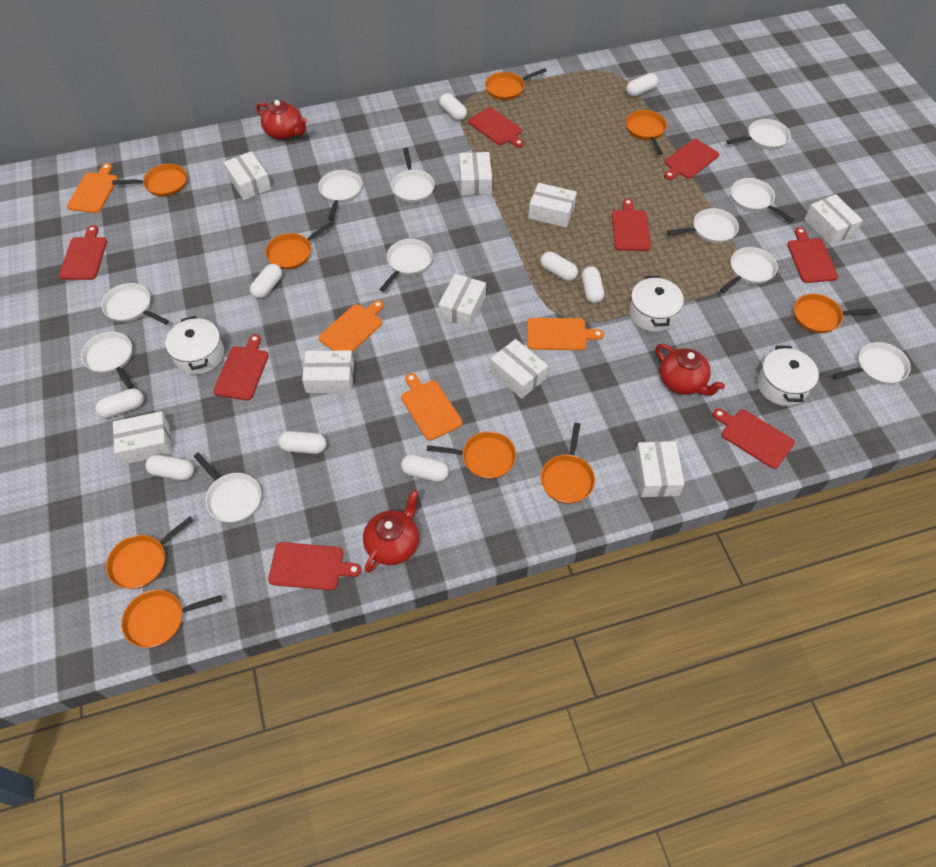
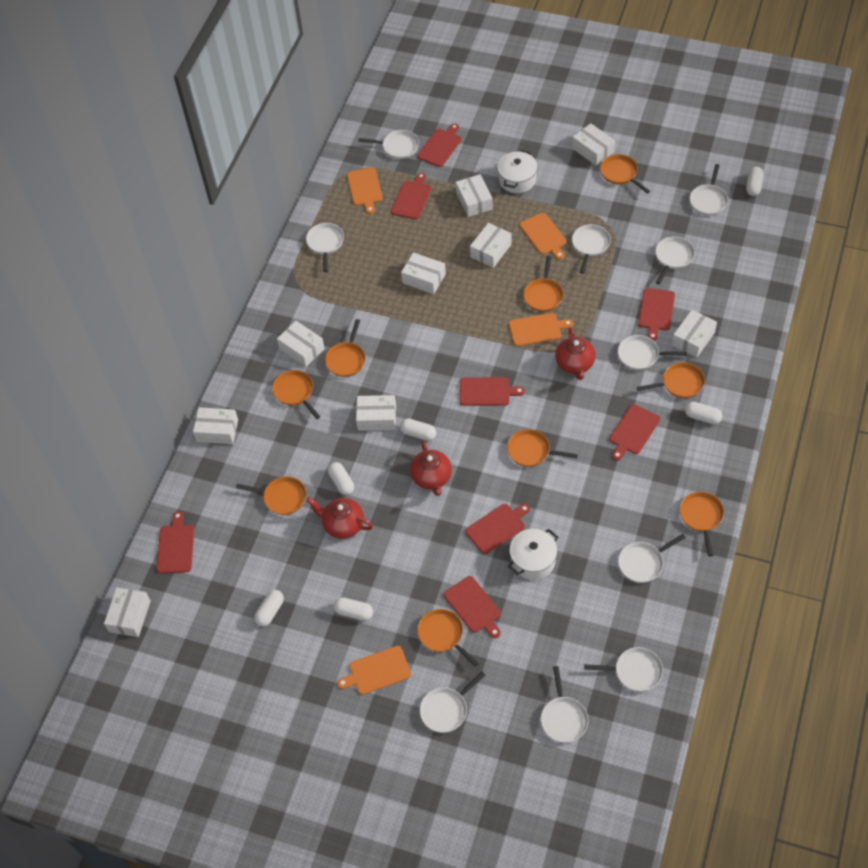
white capsule: 9 -> 6
white pan: 11 -> 10
white pot: 3 -> 2

